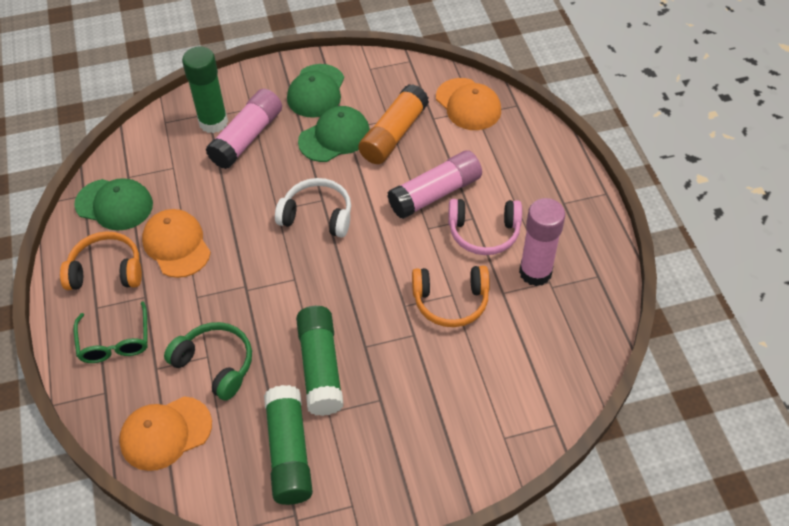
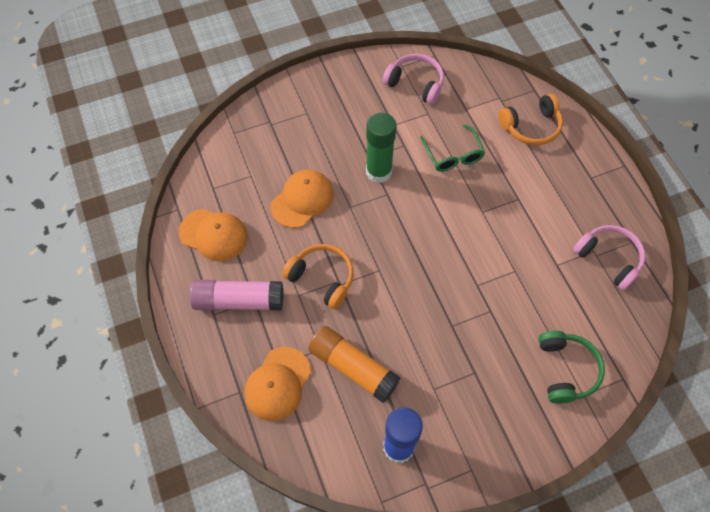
blue glue stick: 0 -> 1
green cap: 3 -> 0
green glue stick: 3 -> 1
pink glue stick: 3 -> 1
pink headphones: 1 -> 2
white headphones: 1 -> 0

